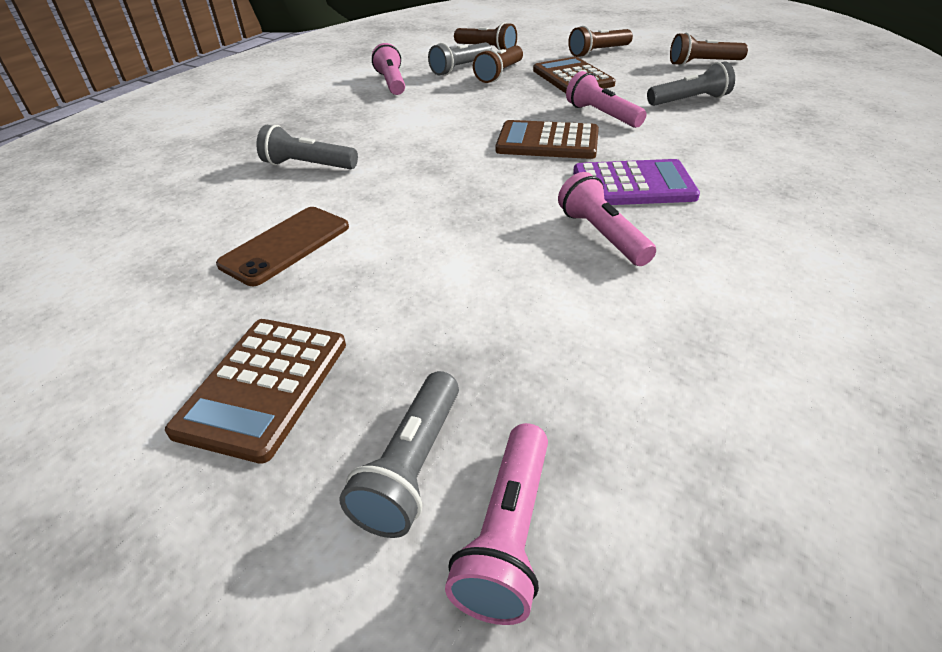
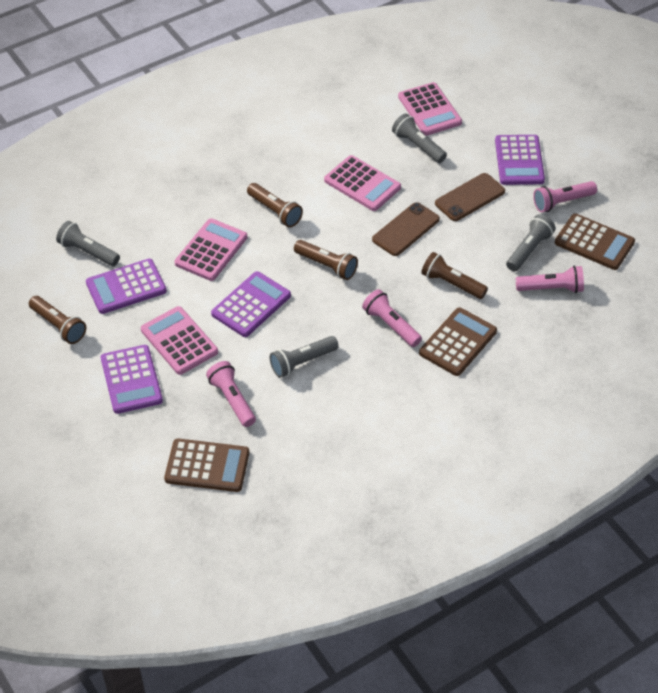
brown phone: 1 -> 2
pink calculator: 0 -> 4
purple calculator: 1 -> 4

